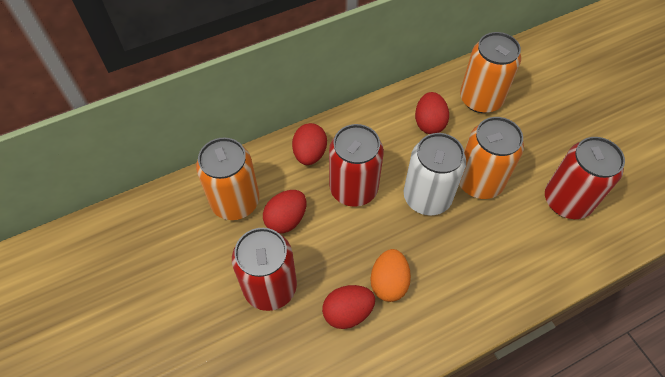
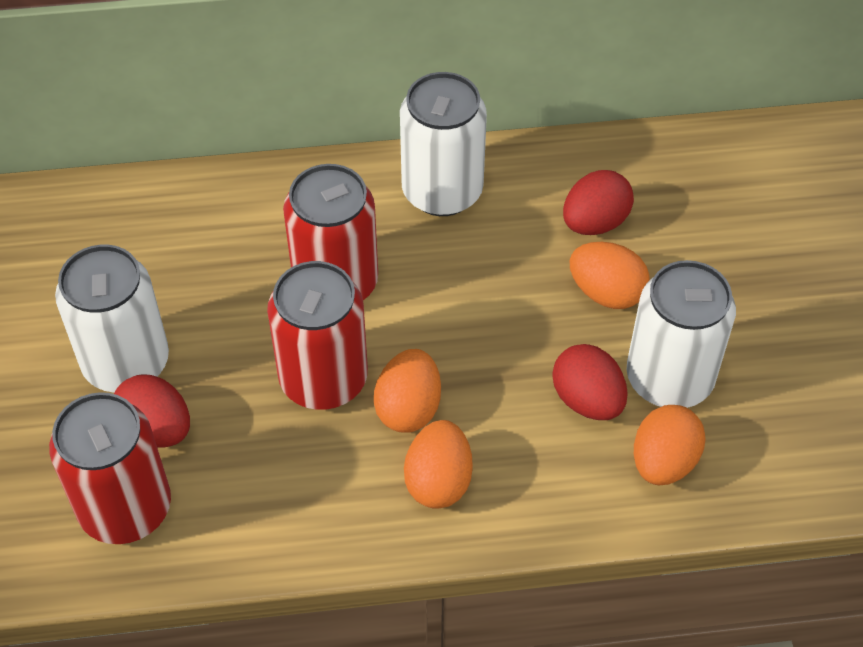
orange can: 3 -> 0
orange egg: 1 -> 4
red egg: 4 -> 3
white can: 1 -> 3

